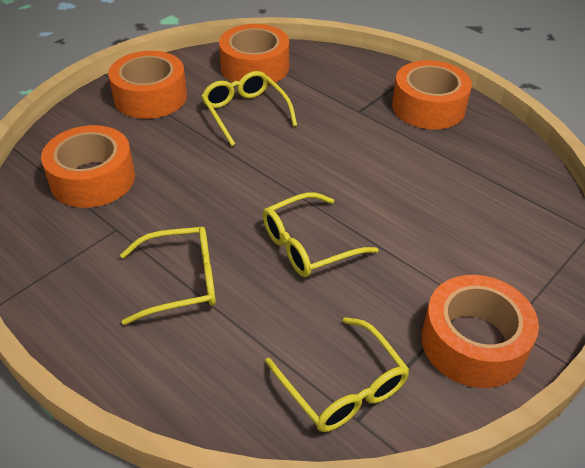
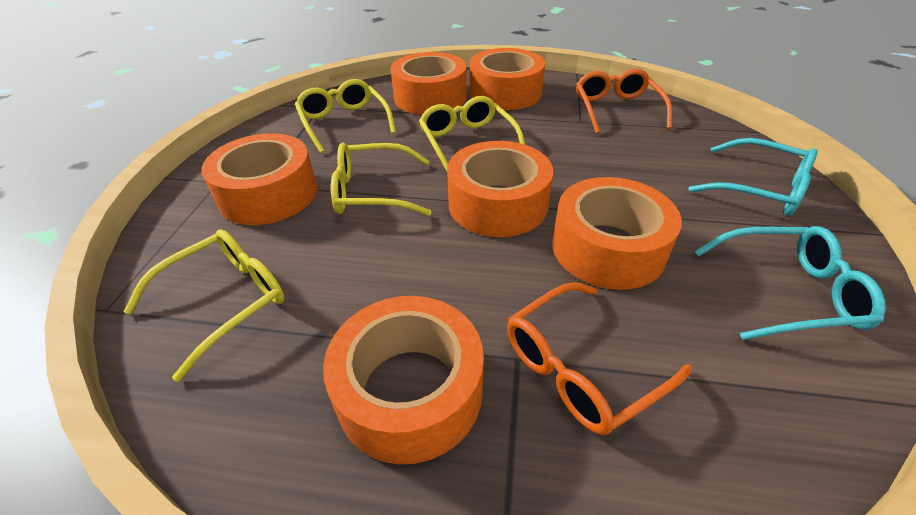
orange glasses: 0 -> 2
orange tape: 5 -> 6
turquoise glasses: 0 -> 2

